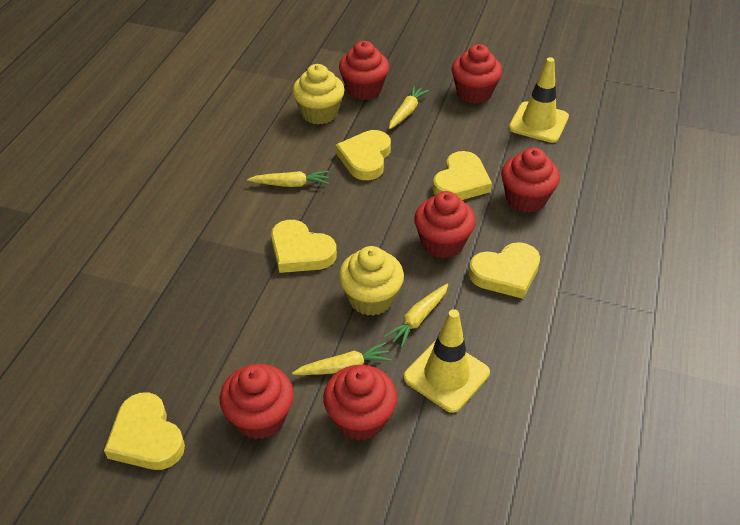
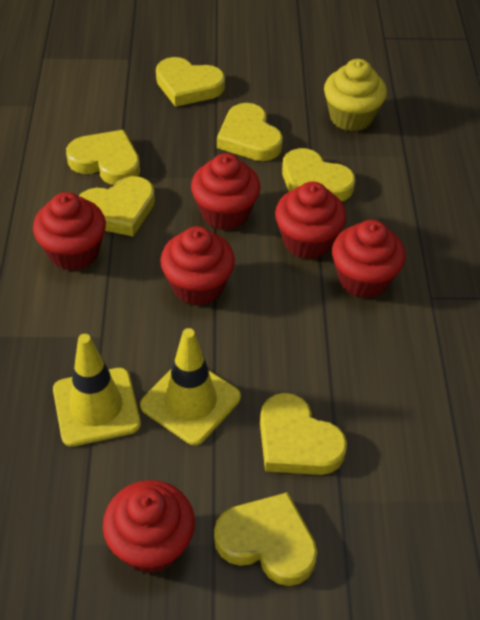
yellow carrot: 4 -> 0
yellow cupcake: 2 -> 1
yellow heart: 5 -> 7

